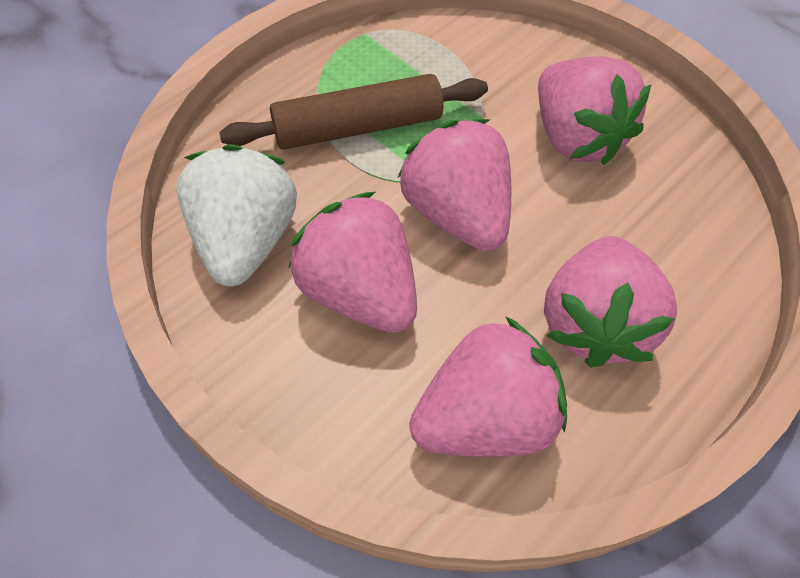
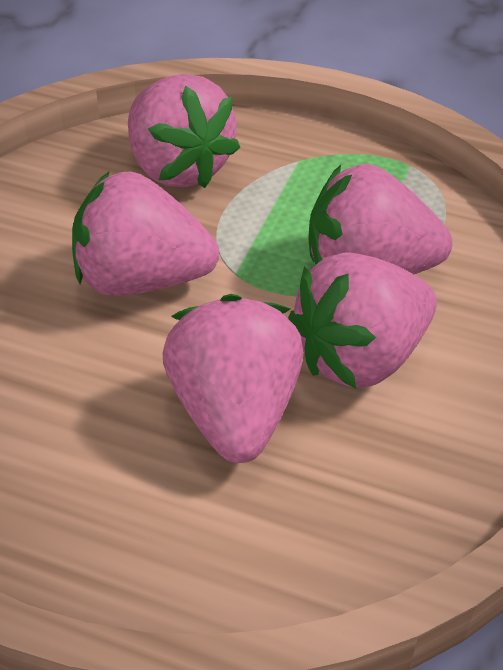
brown rolling pin: 1 -> 0
white strawberry: 1 -> 0

